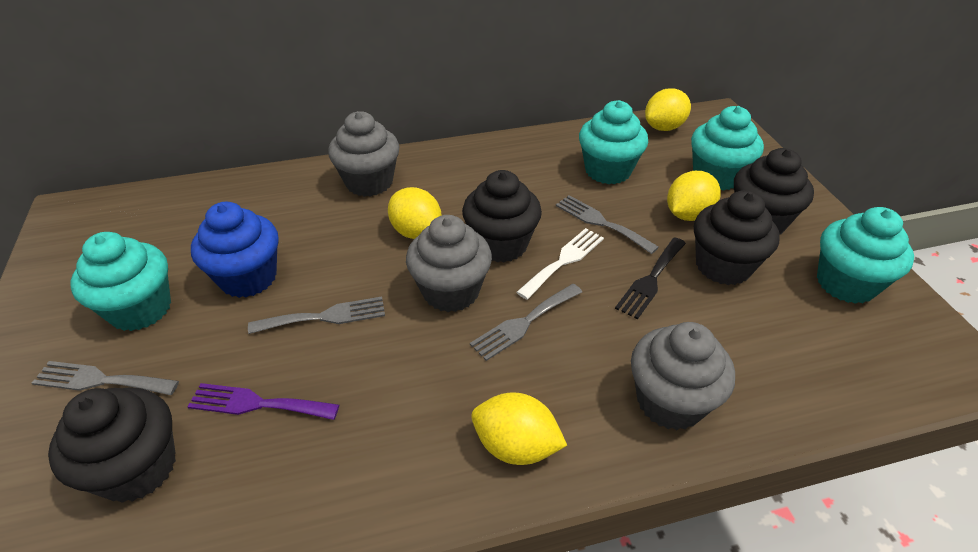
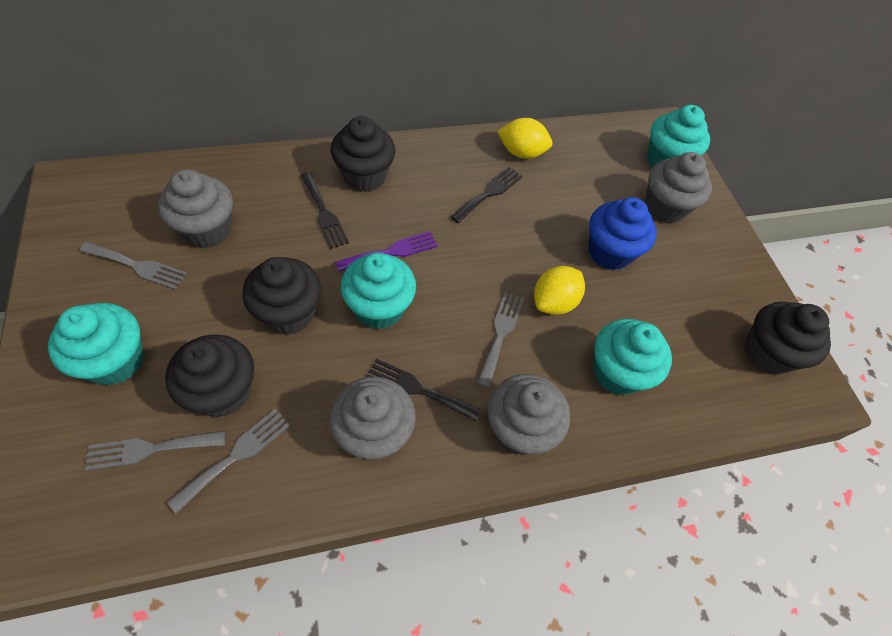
black fork: 1 -> 3
grey cupcake: 3 -> 4
white fork: 1 -> 0
yellow lemon: 4 -> 2

